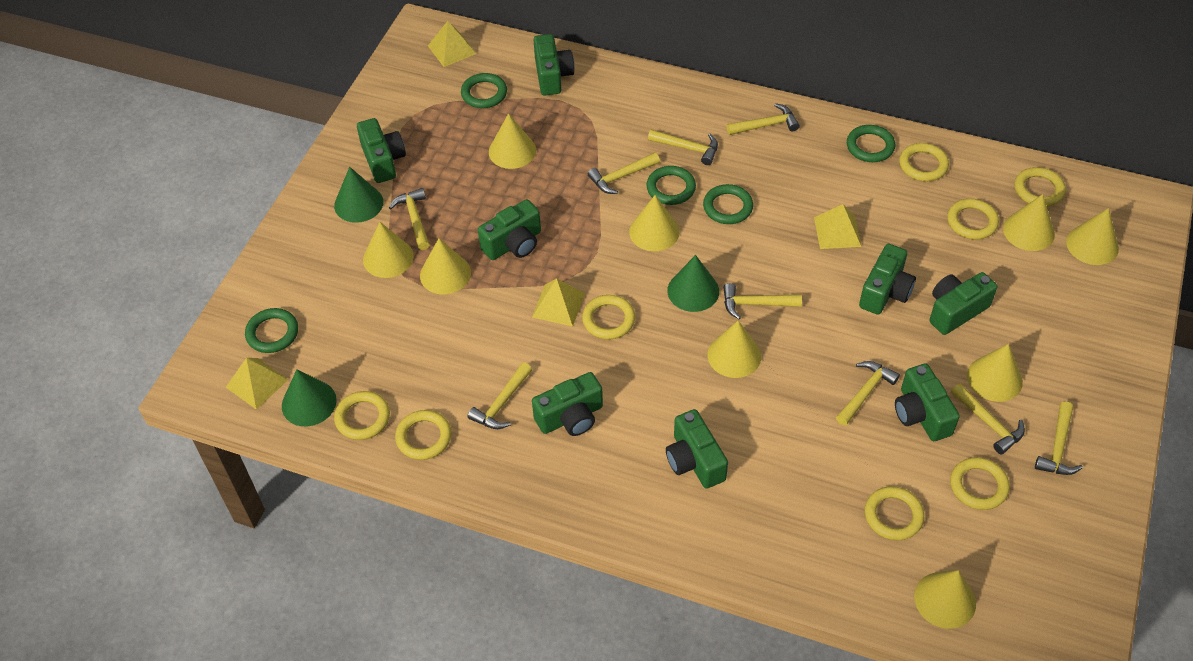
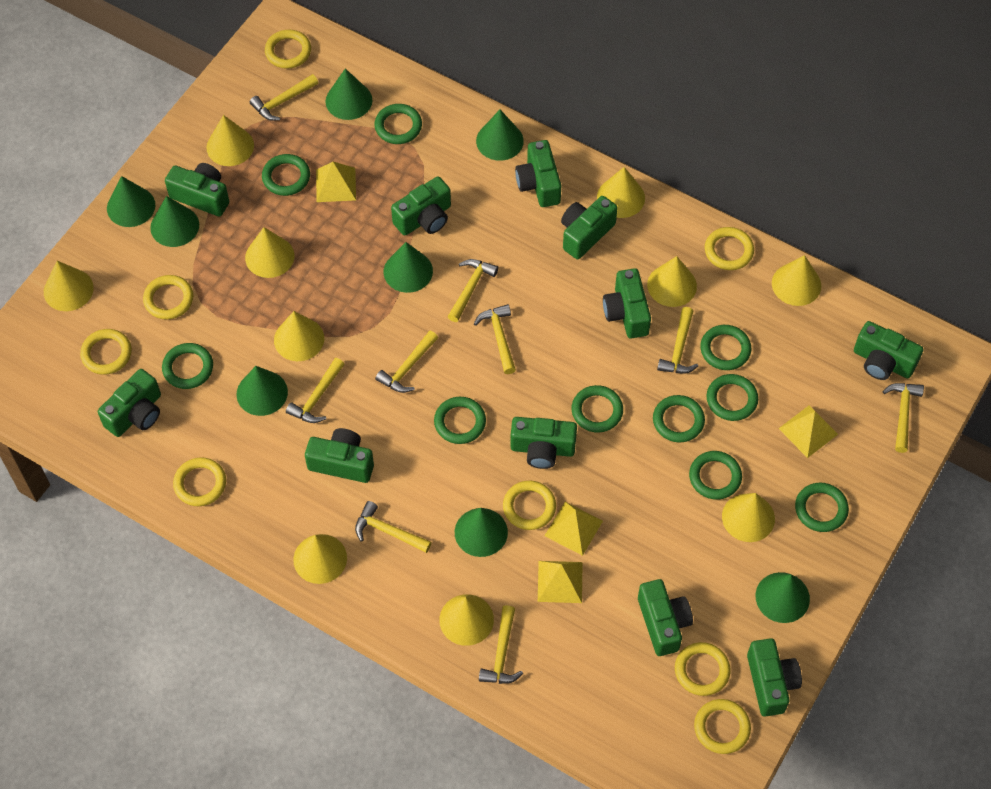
green camera: 8 -> 11
green cone: 3 -> 8
green ring: 5 -> 10
yellow cone: 9 -> 10

